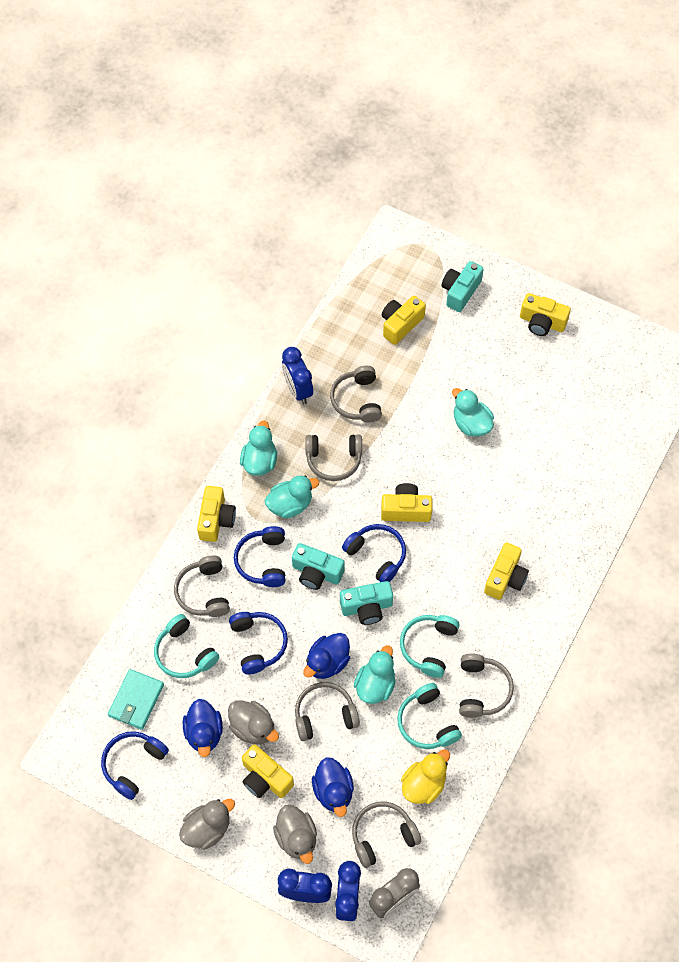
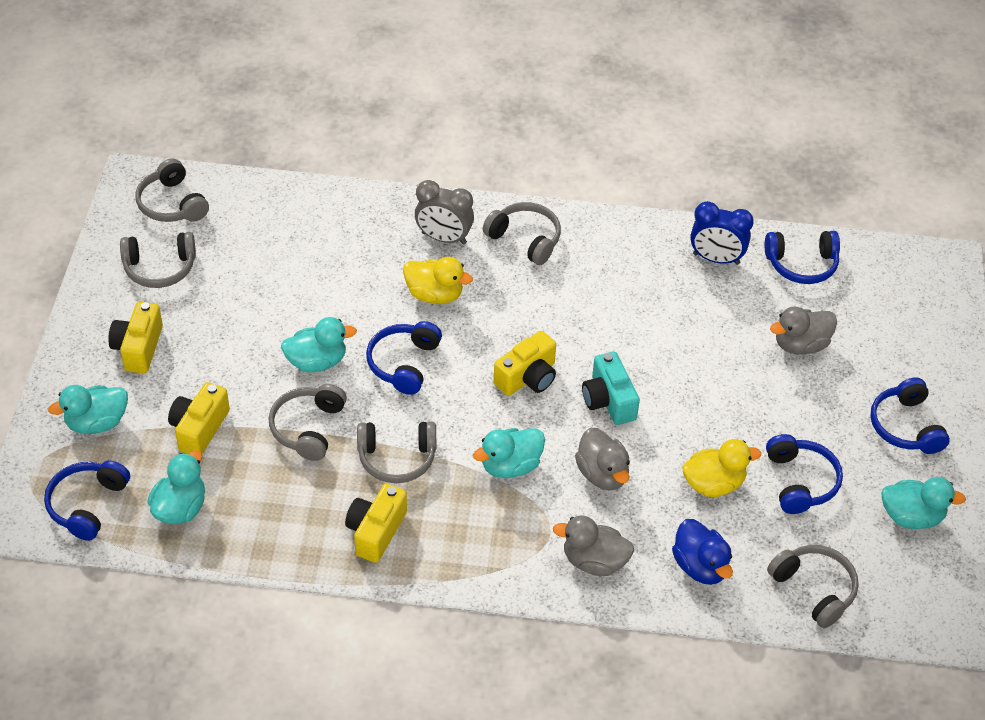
blue clock: 3 -> 1
blue duck: 3 -> 1
blue headphones: 4 -> 5
turquoise camera: 3 -> 1
turquoise duck: 4 -> 5
turquoise headphones: 3 -> 0
turquoise wallet: 1 -> 0
yellow camera: 6 -> 4
yellow duck: 1 -> 2

